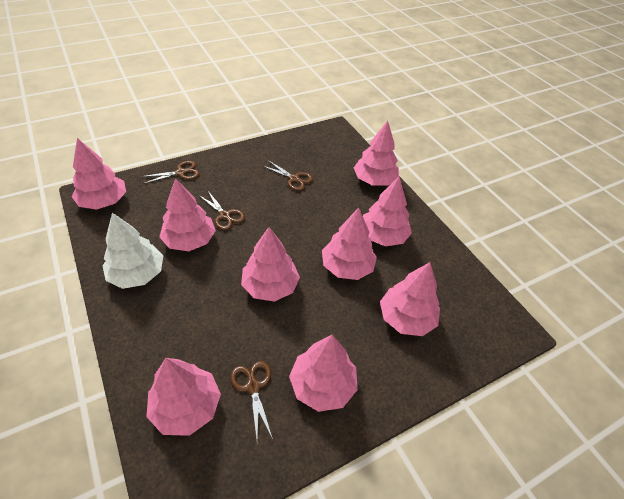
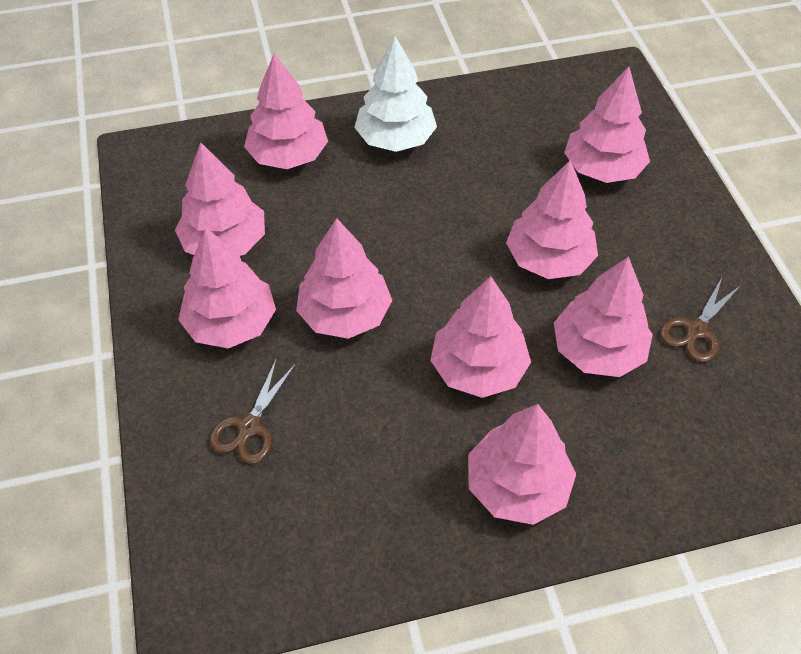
brown scissors: 4 -> 2

